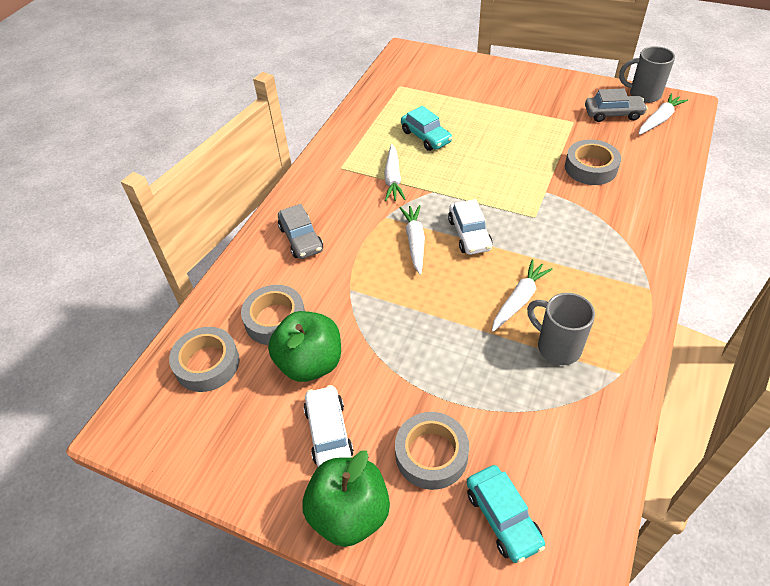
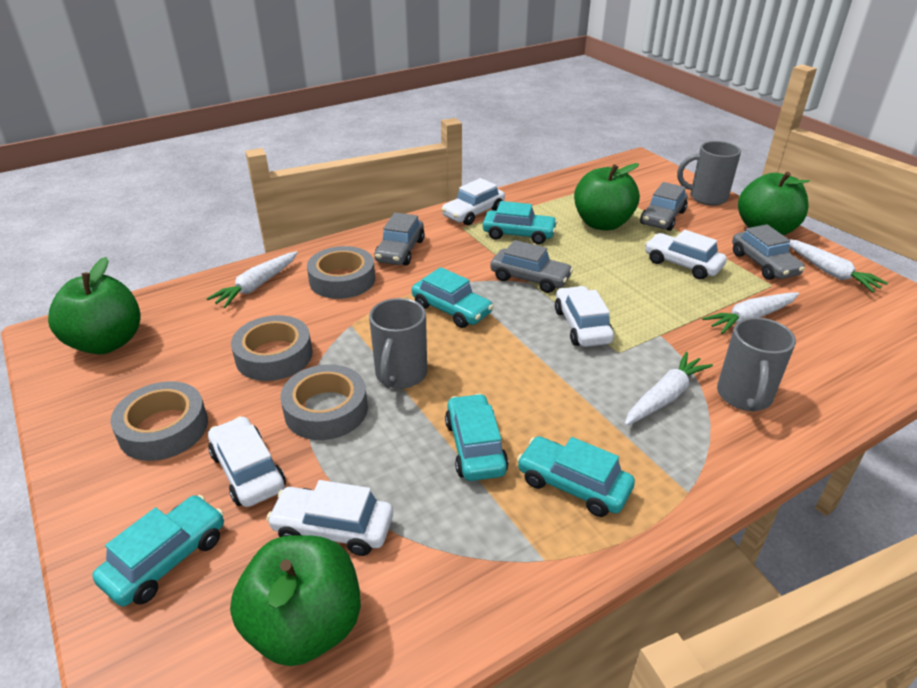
green apple: 2 -> 4
grey car: 2 -> 4
grey mug: 2 -> 3
turquoise car: 2 -> 5
white car: 2 -> 5

